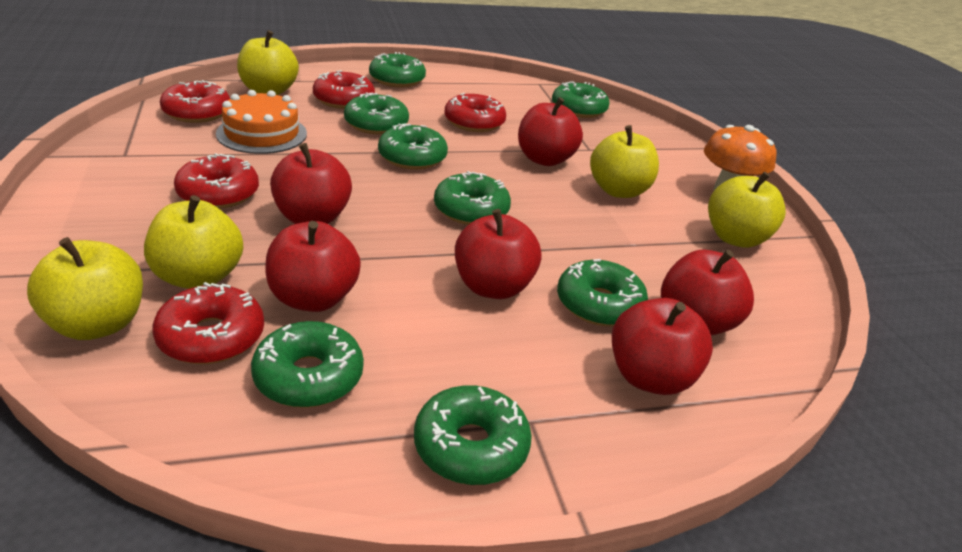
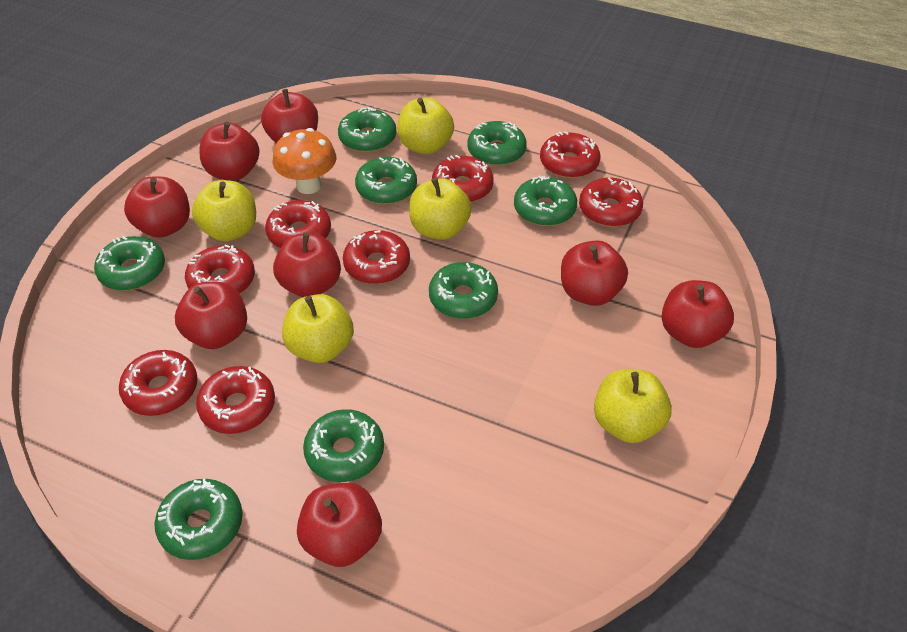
orange cake: 1 -> 0
red apple: 6 -> 8
red donut: 5 -> 8

